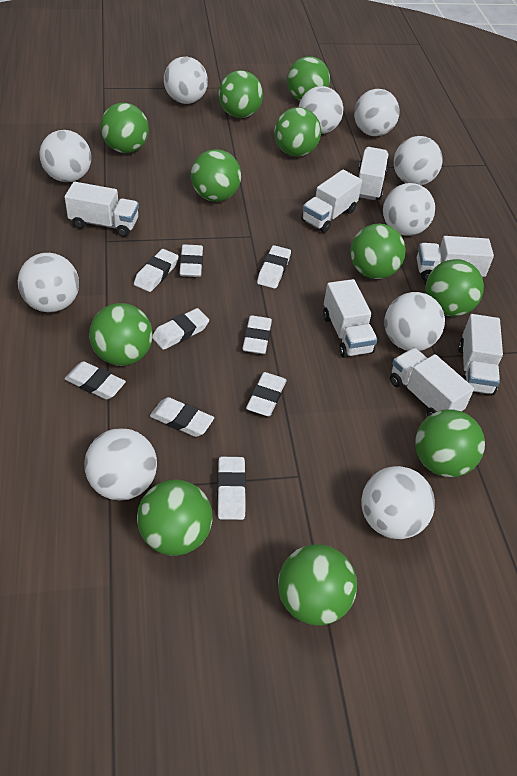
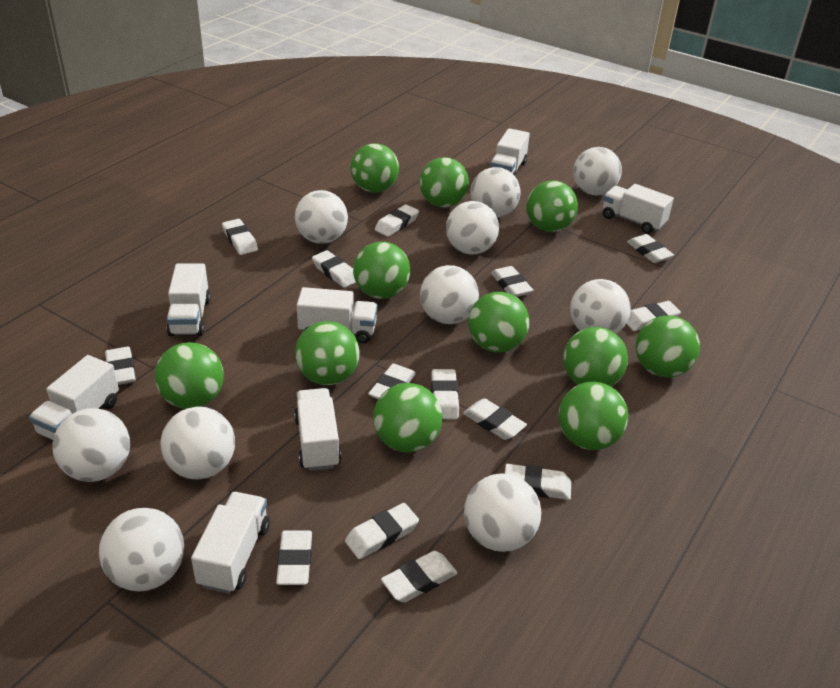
white eraser: 9 -> 14

